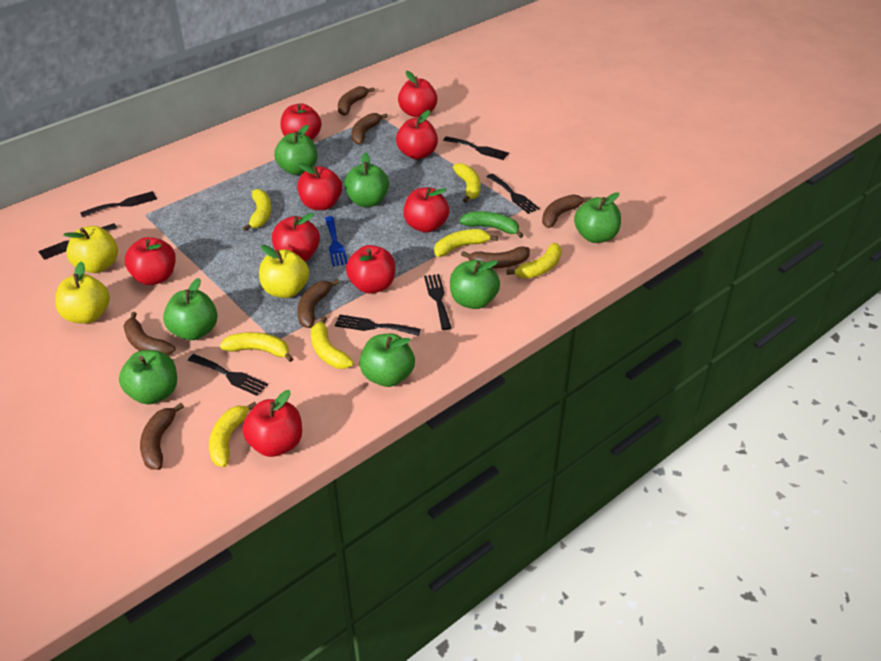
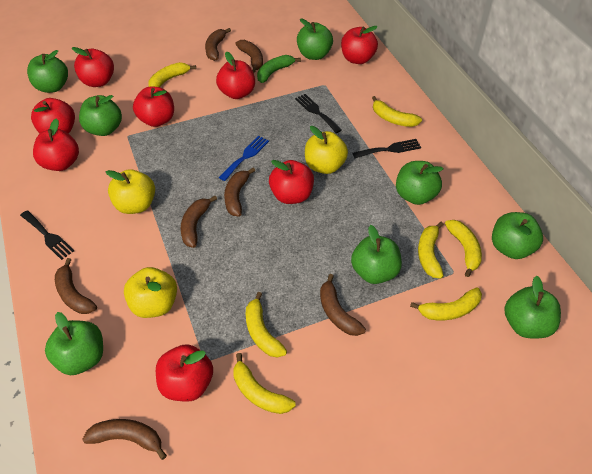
black fork: 7 -> 3
green apple: 7 -> 8
red apple: 9 -> 8

